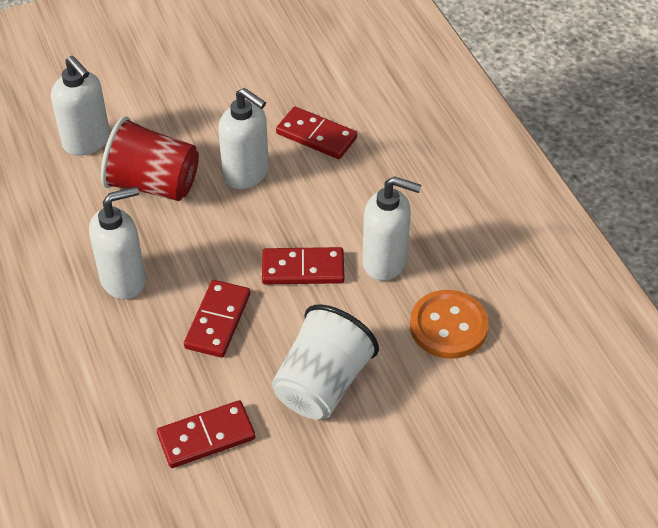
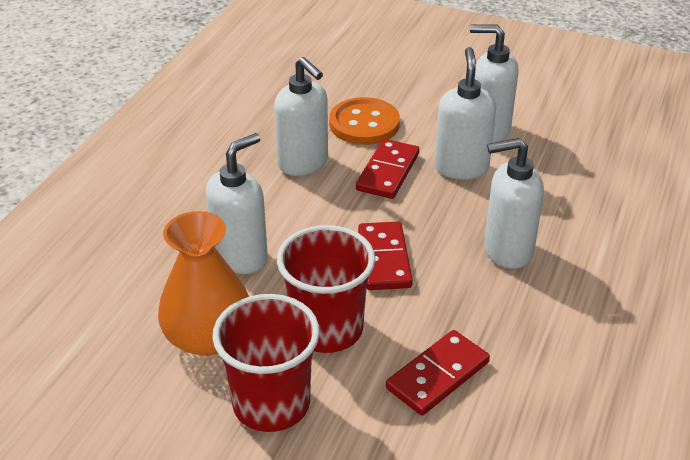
orange vase: 0 -> 1
red cup: 1 -> 2
red domino: 4 -> 3
white cup: 1 -> 0
white soap dispenser: 4 -> 5

